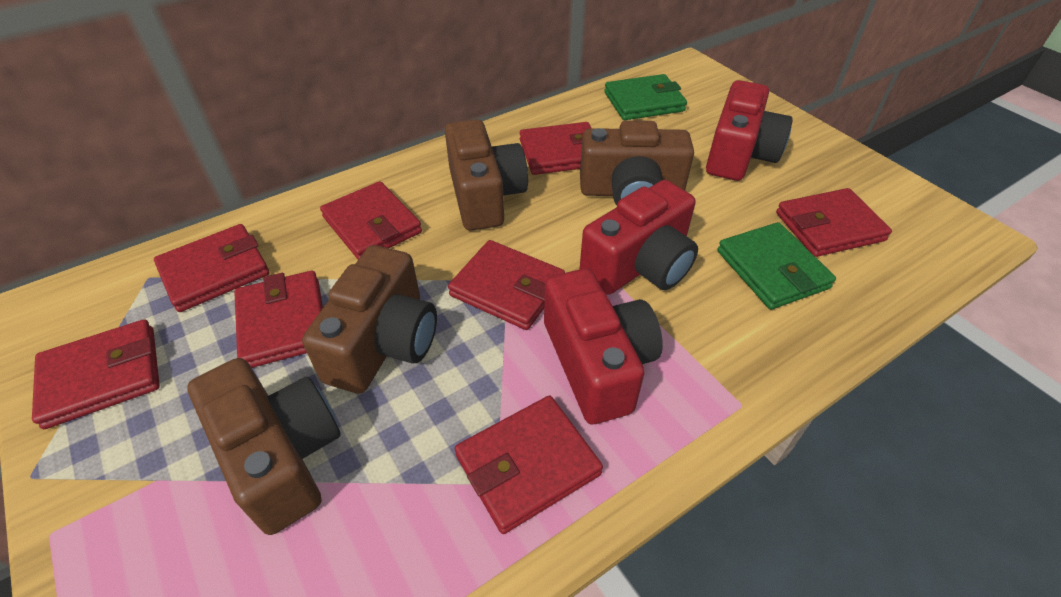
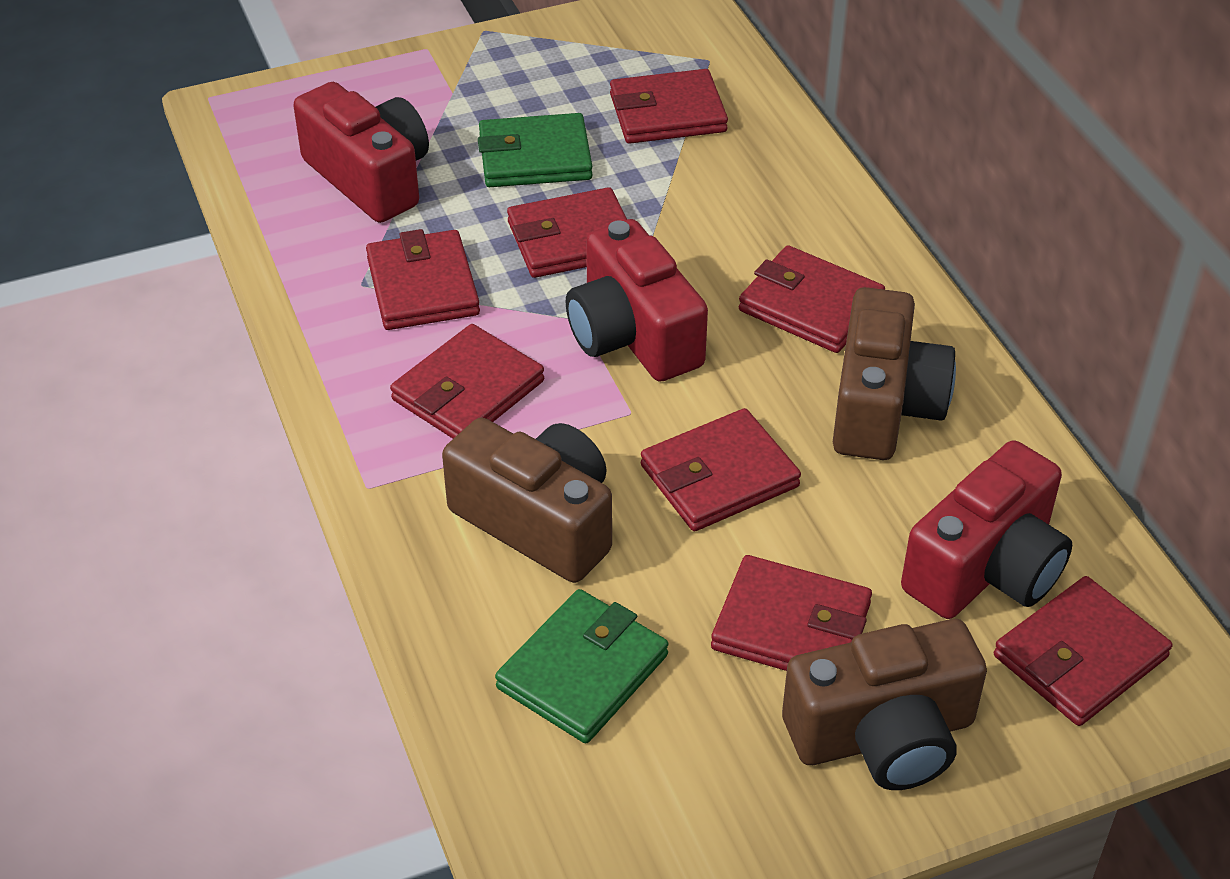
brown camera: 4 -> 3

